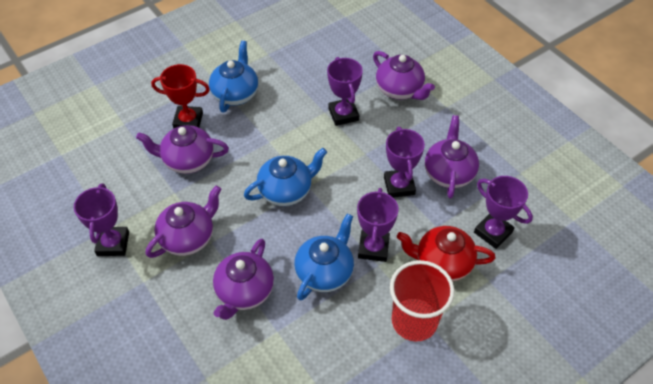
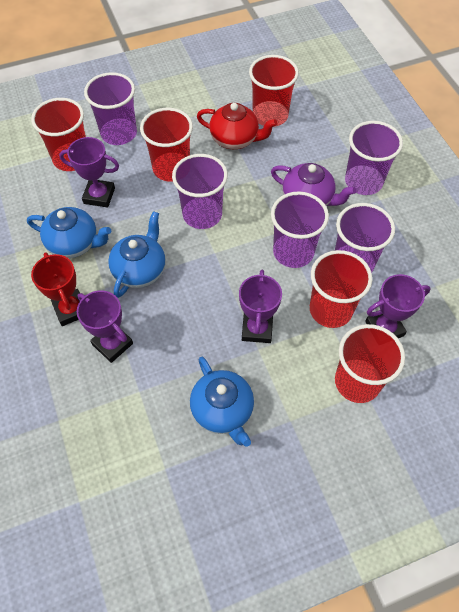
purple cup: 0 -> 5
purple teapot: 5 -> 1
purple trophy: 5 -> 4
red cup: 1 -> 5

